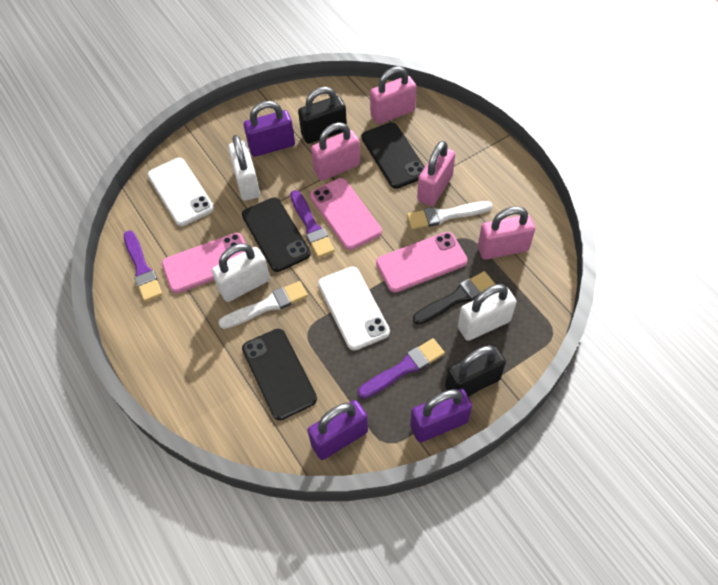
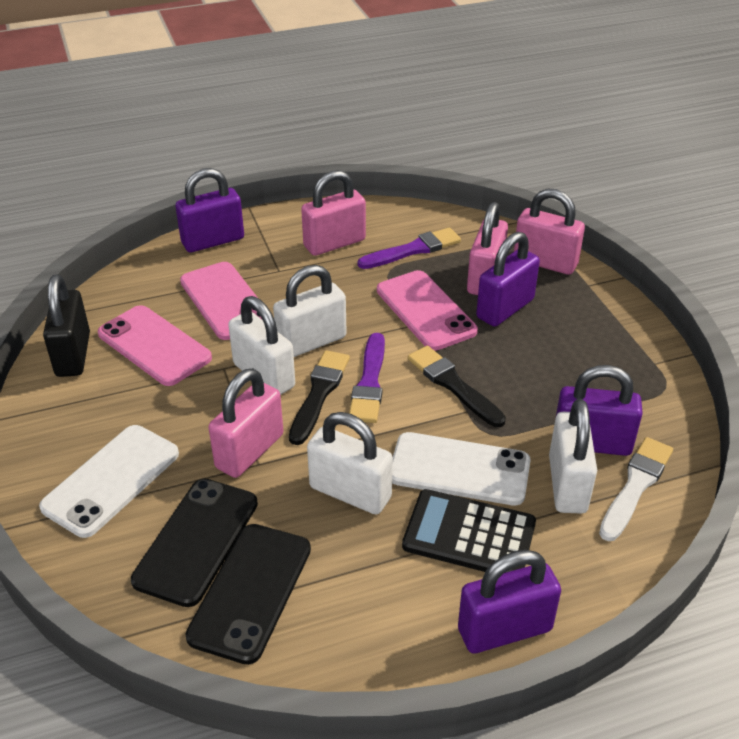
black brush: 1 -> 2
black calculator: 0 -> 1
black padlock: 2 -> 1
black phone: 3 -> 2
purple brush: 3 -> 2
purple padlock: 3 -> 4
white brush: 2 -> 1
white padlock: 3 -> 4

